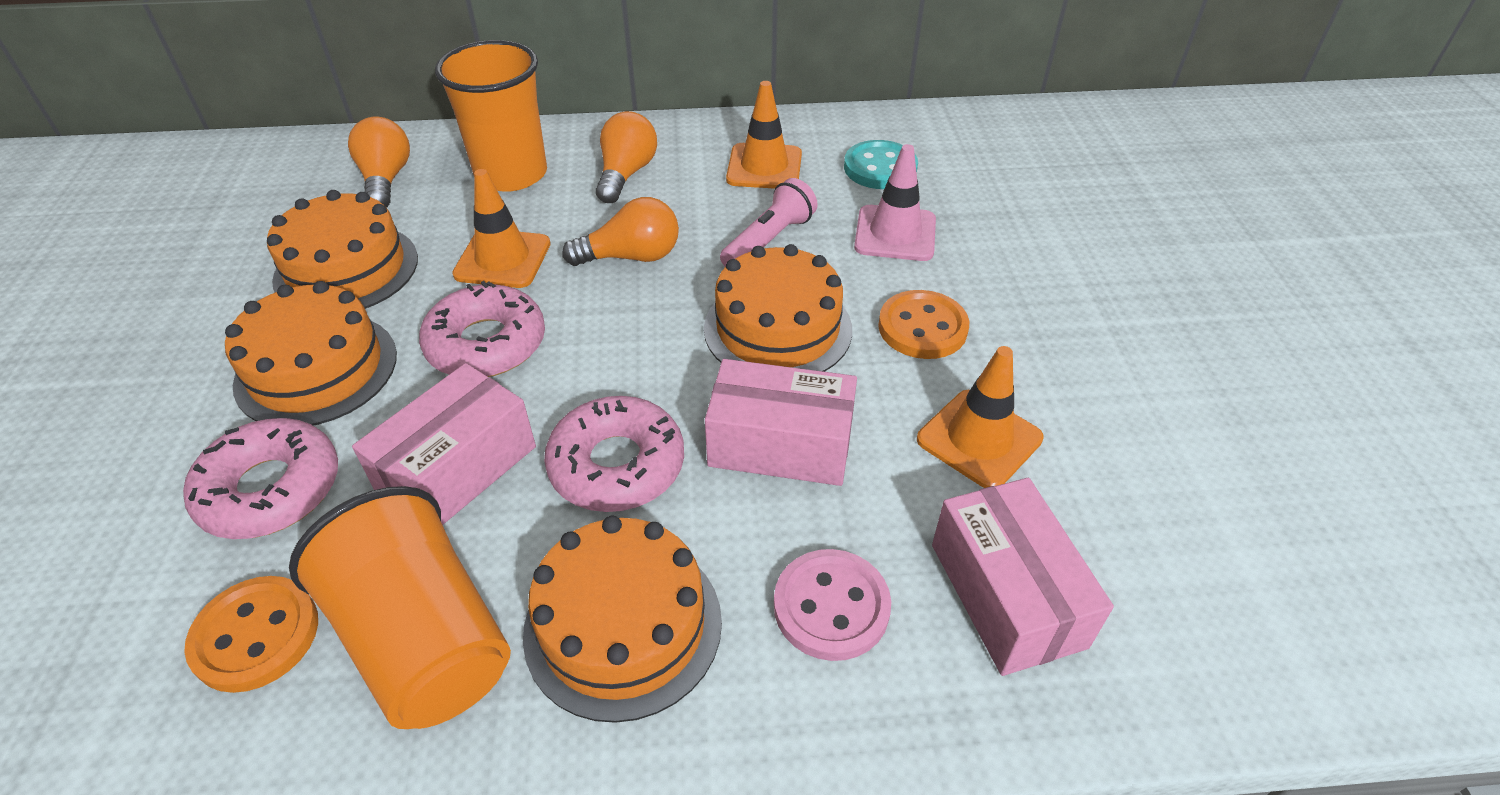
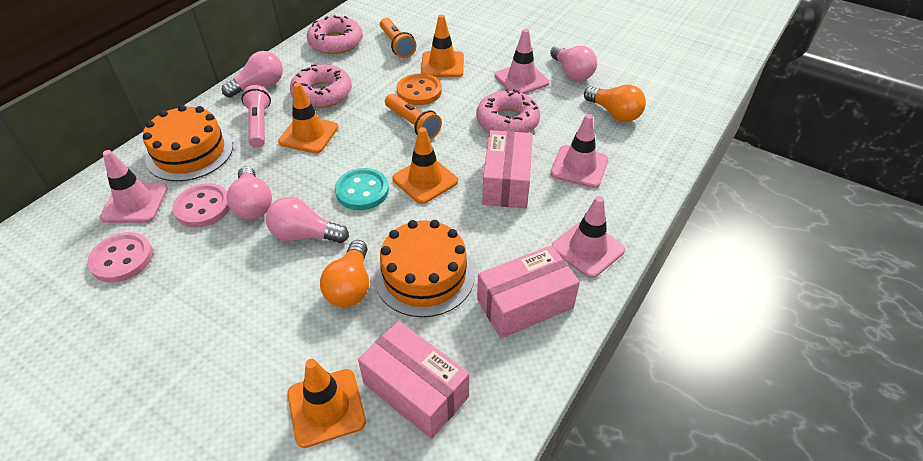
orange button: 2 -> 1
orange cake: 4 -> 2
orange cup: 2 -> 0
orange flashlight: 0 -> 2
orange light bulb: 3 -> 2
orange traffic cone: 3 -> 4
pink button: 1 -> 2
pink light bulb: 0 -> 4
pink traffic cone: 1 -> 4

